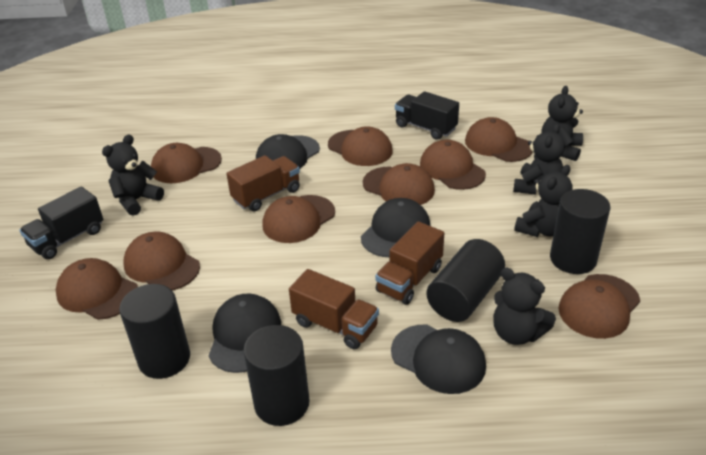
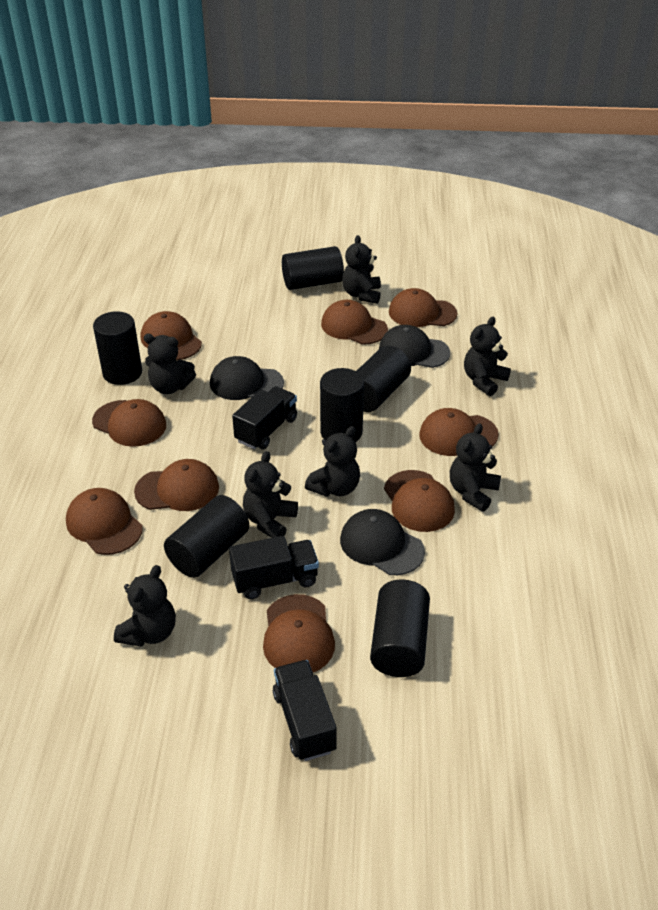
black cap: 4 -> 3
black cylinder: 4 -> 6
black teddy bear: 5 -> 7
black truck: 2 -> 3
brown truck: 3 -> 0

